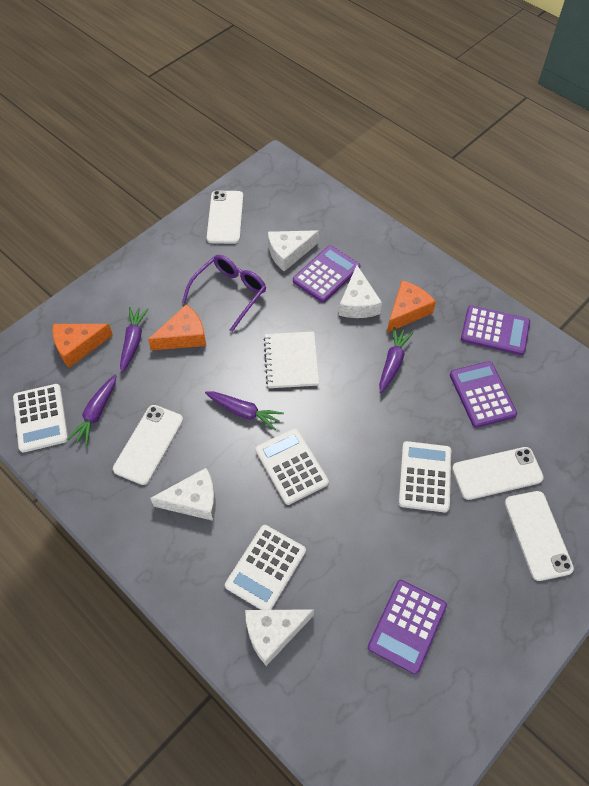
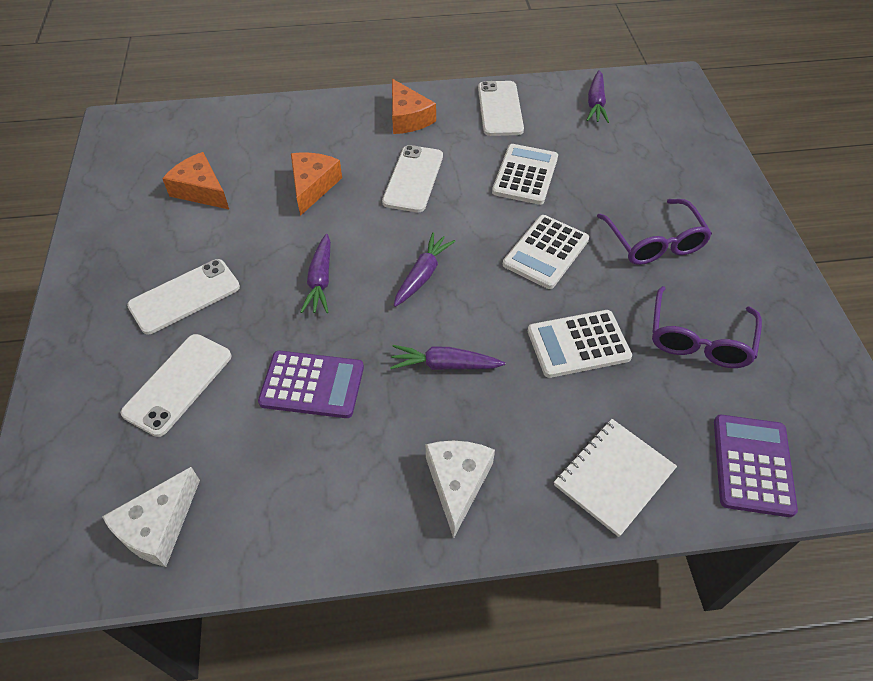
purple calculator: 4 -> 2
purple glasses: 1 -> 2
white calculator: 4 -> 3
white cheese: 4 -> 2

